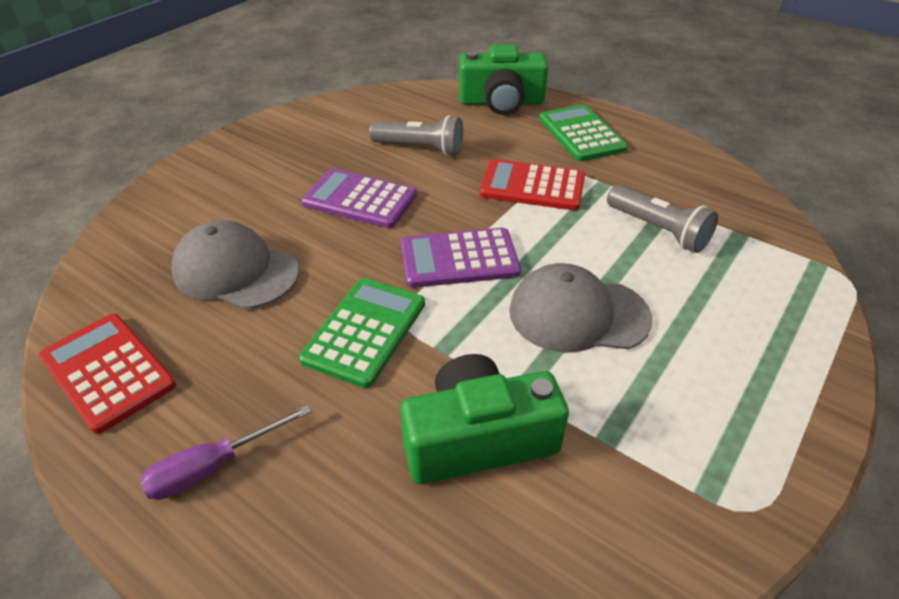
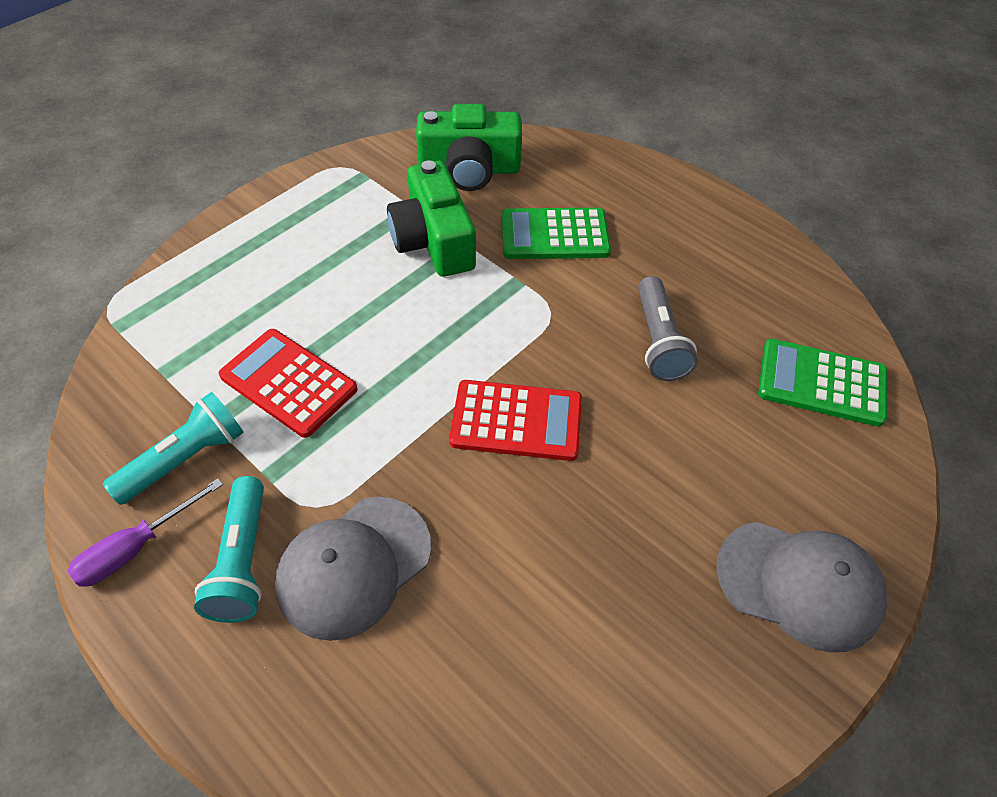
grey flashlight: 2 -> 1
purple calculator: 2 -> 0
turquoise flashlight: 0 -> 2

